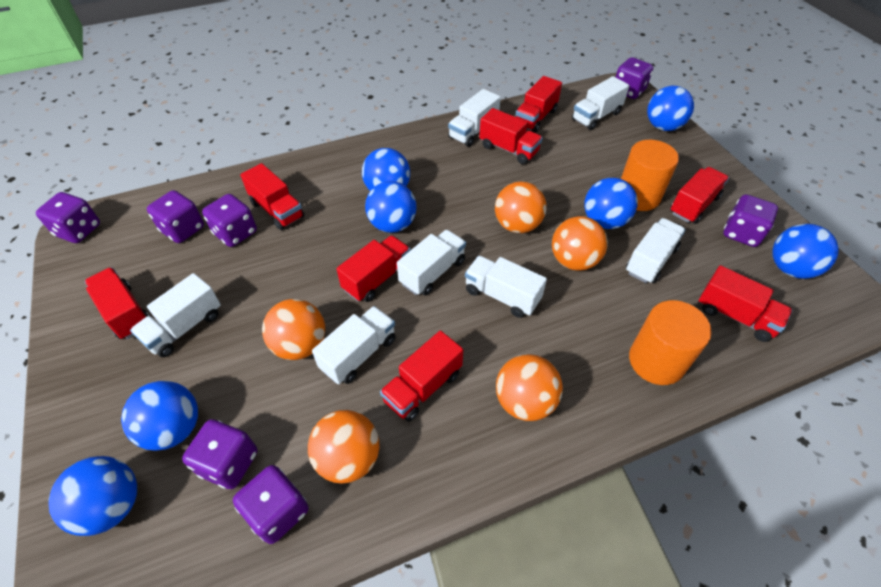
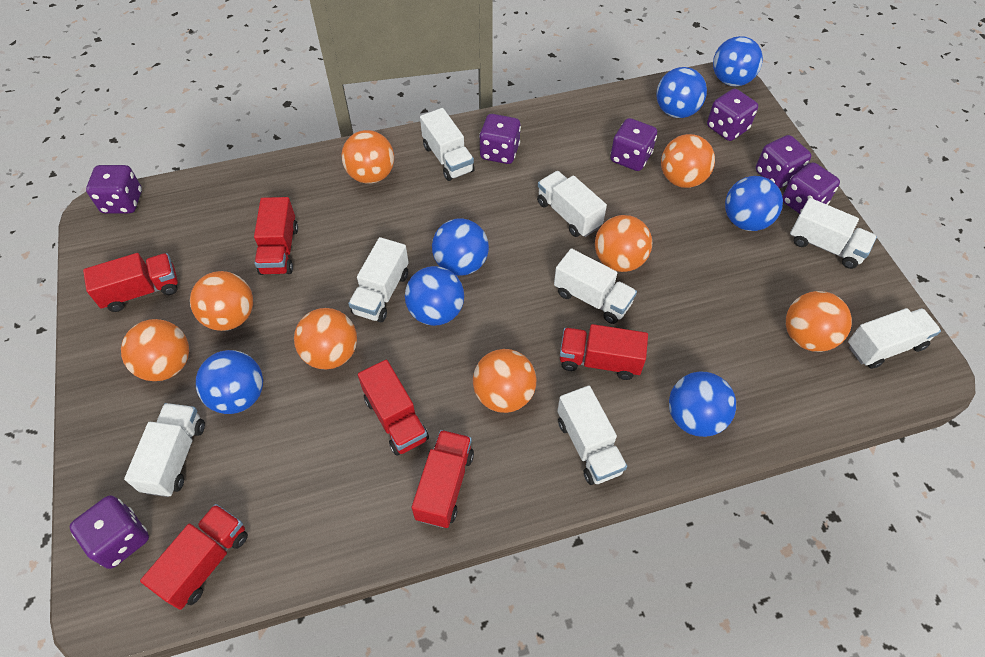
orange ball: 5 -> 8
orange cylinder: 2 -> 0
red truck: 8 -> 6
white truck: 7 -> 8

